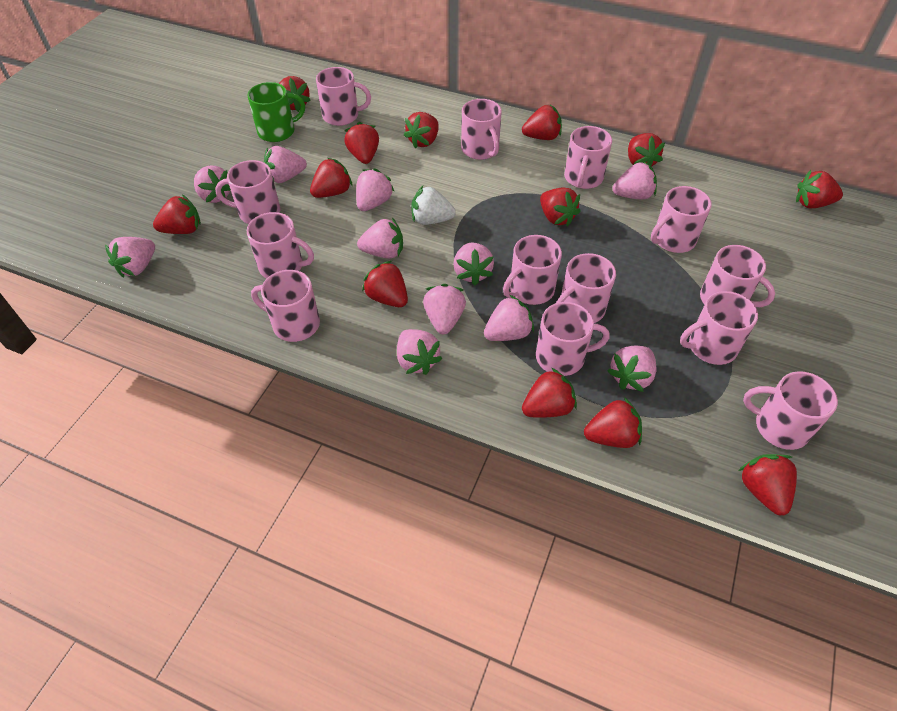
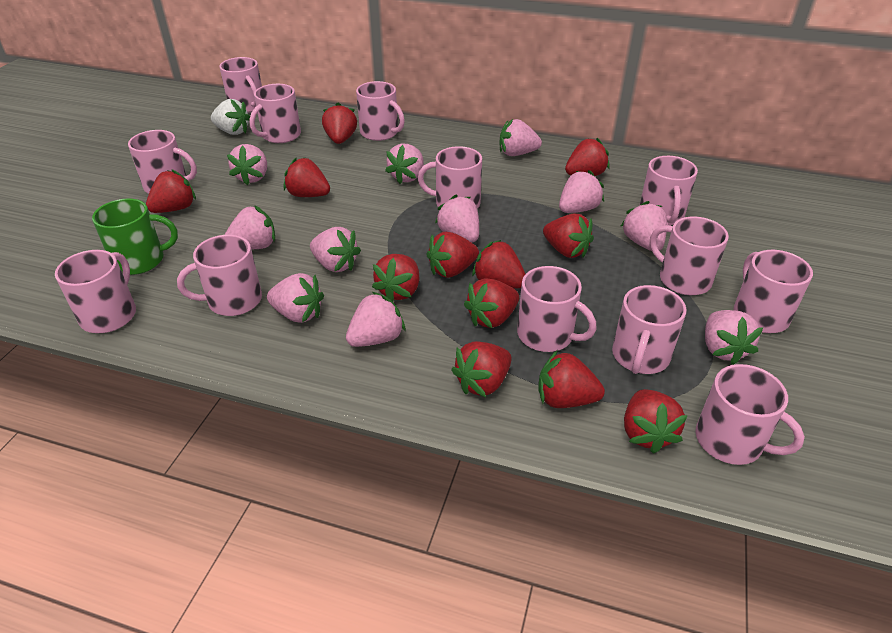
red strawberry: 13 -> 12

